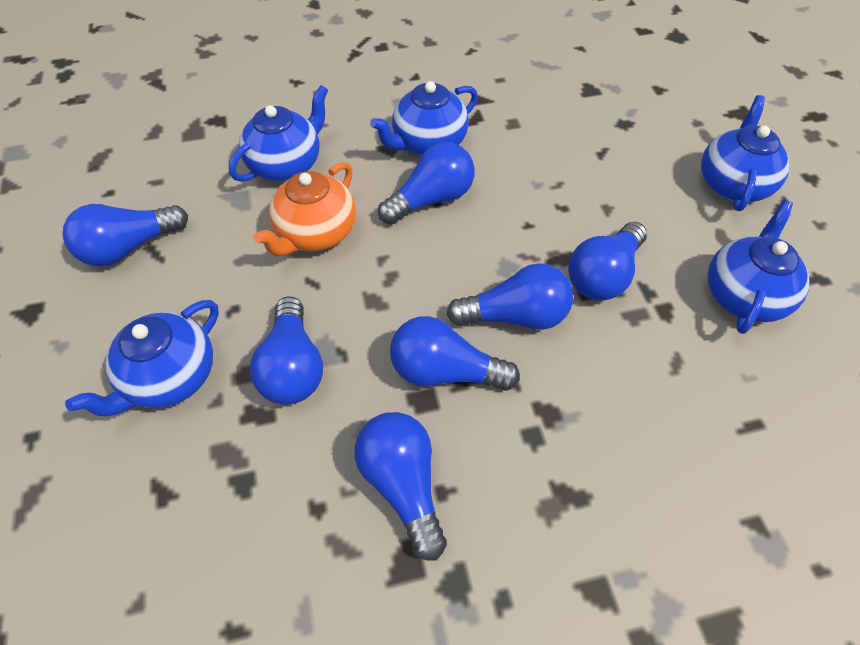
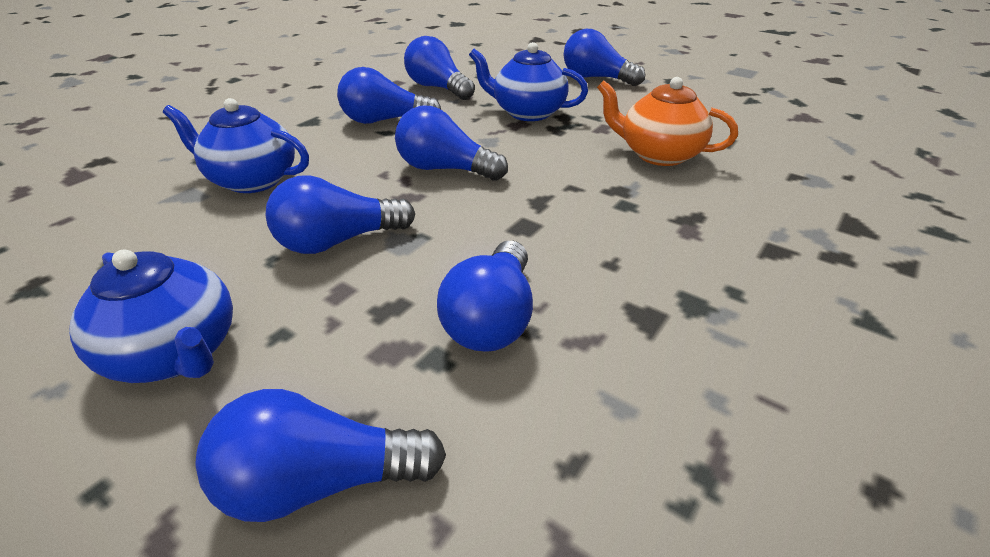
blue teapot: 5 -> 3

